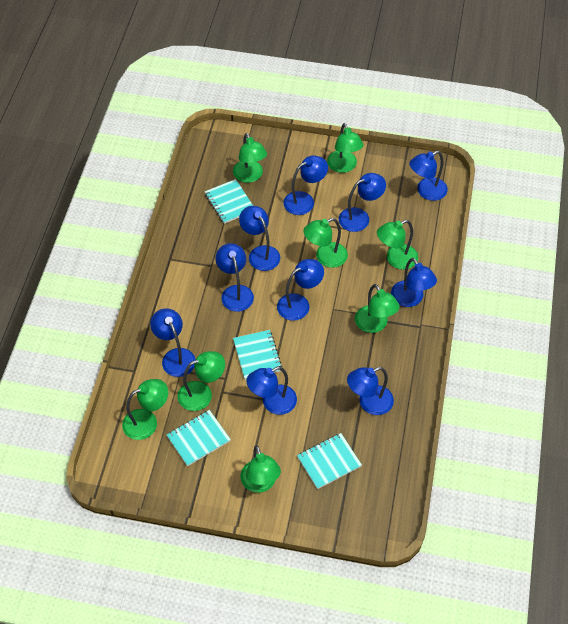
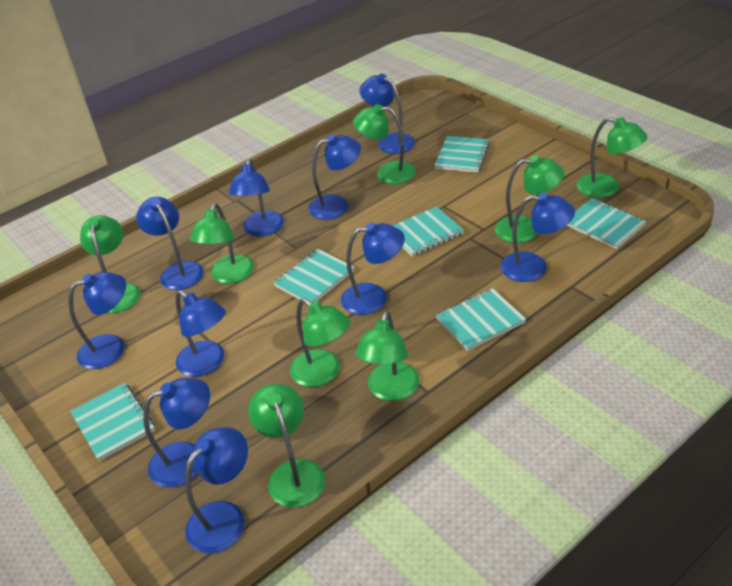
turquoise notebook: 4 -> 6

